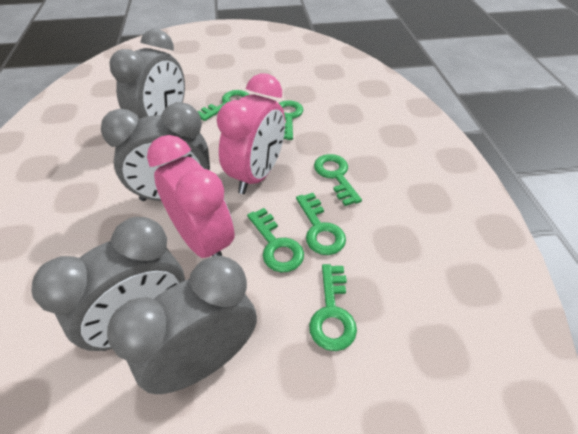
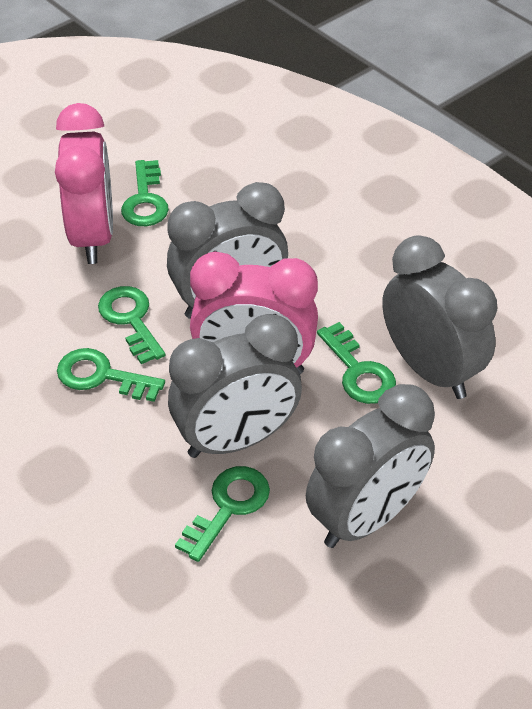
green key: 6 -> 5

